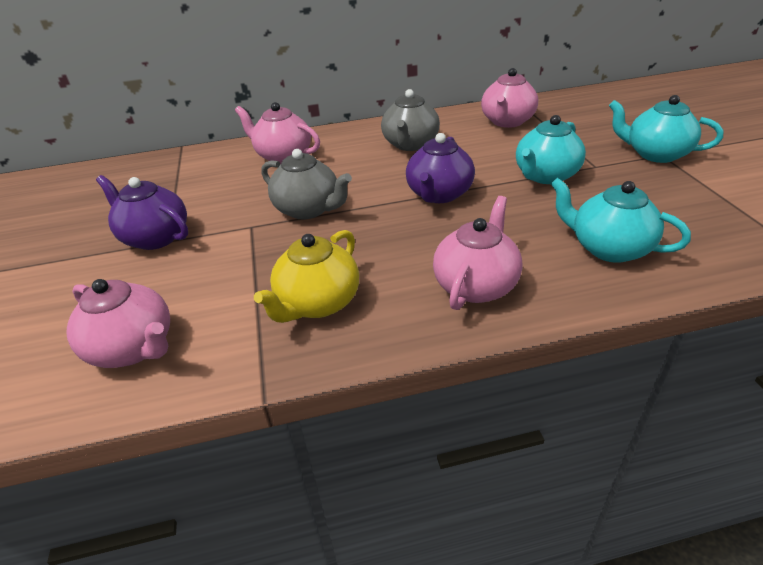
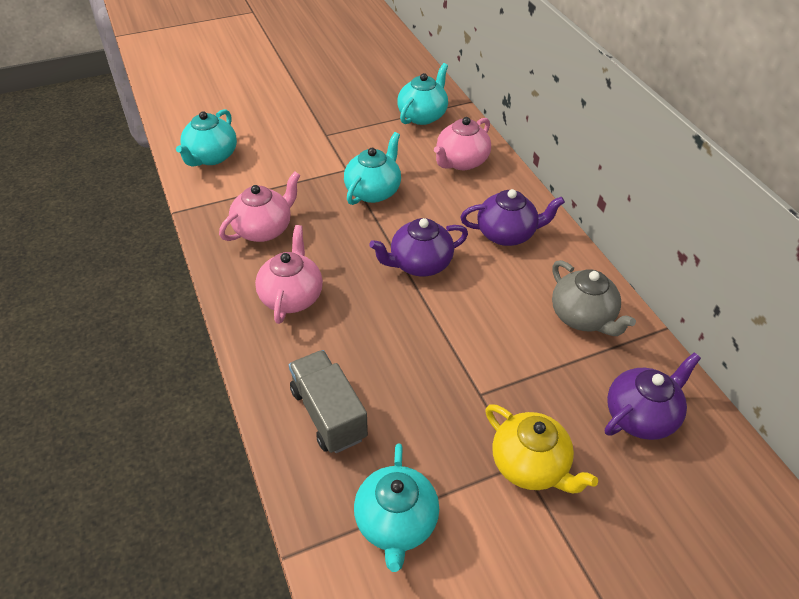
grey teapot: 2 -> 1
grey truck: 0 -> 1
pink teapot: 4 -> 3
purple teapot: 2 -> 3
turquoise teapot: 3 -> 4

